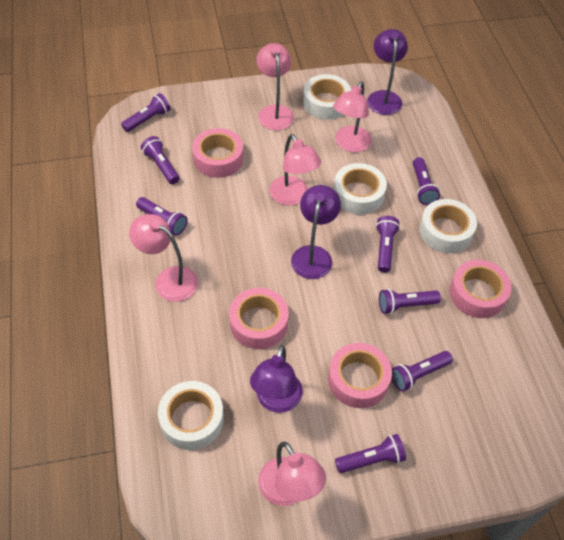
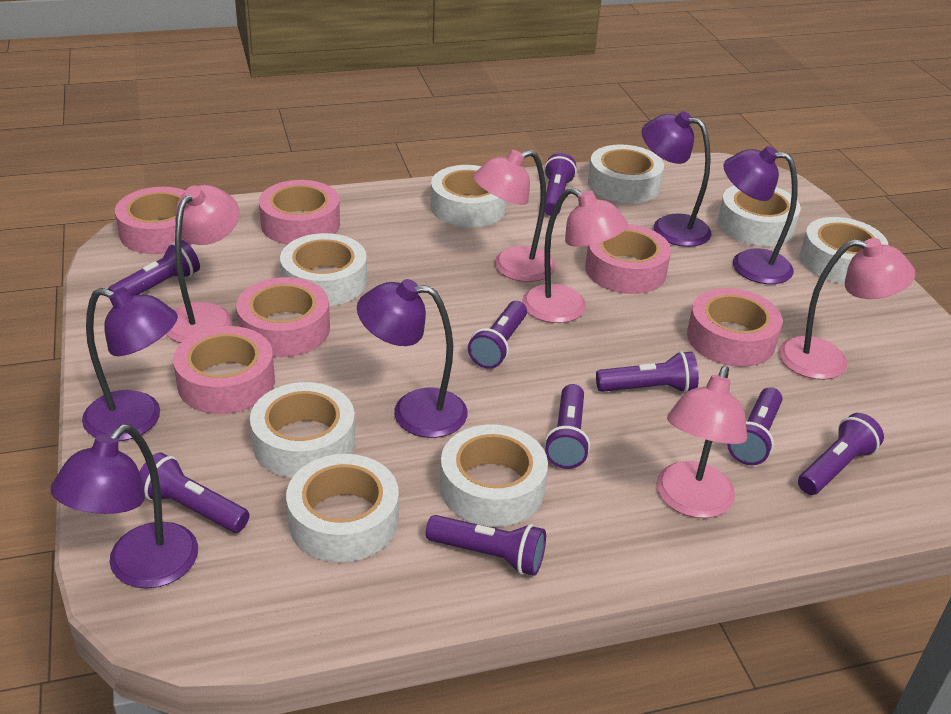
pink tape: 4 -> 6
purple flashlight: 8 -> 9
purple lamp: 3 -> 5
white tape: 4 -> 8

